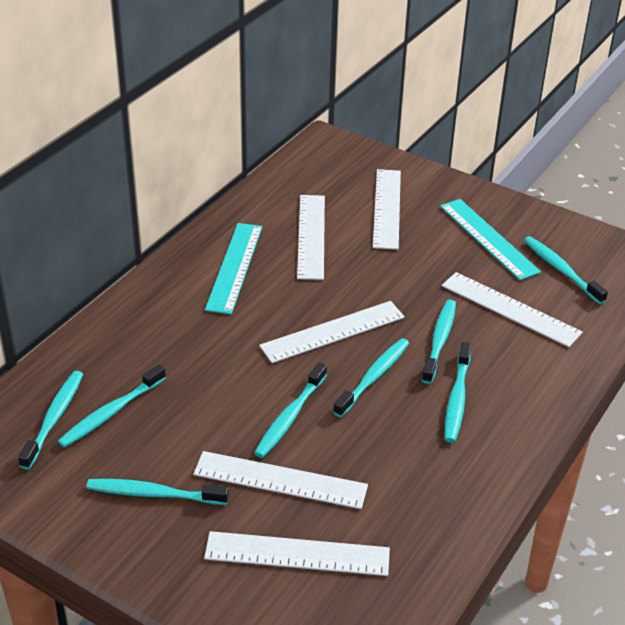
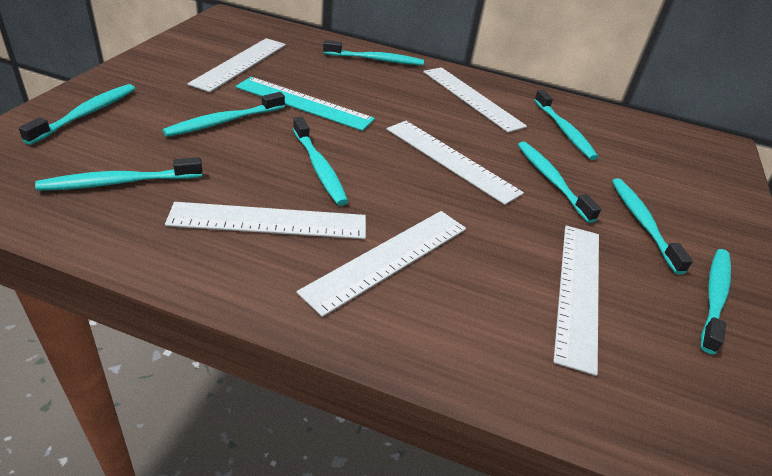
turquoise ruler: 2 -> 1
turquoise toothbrush: 8 -> 9

